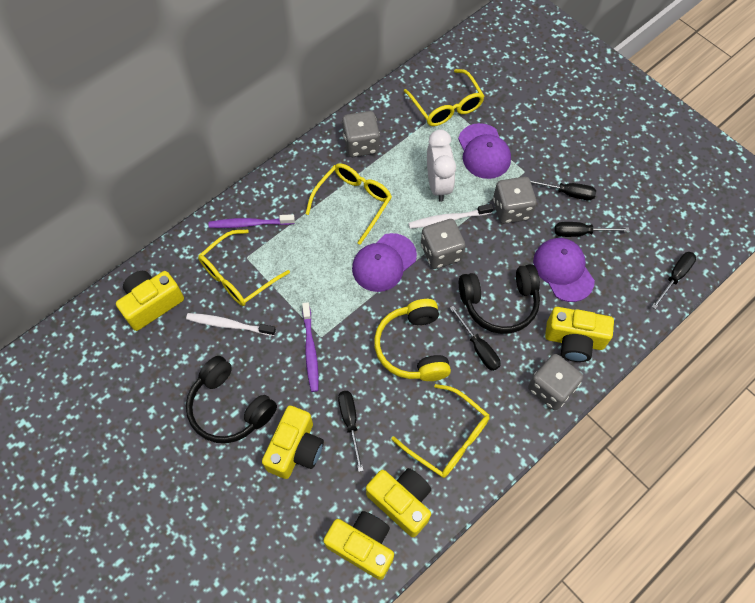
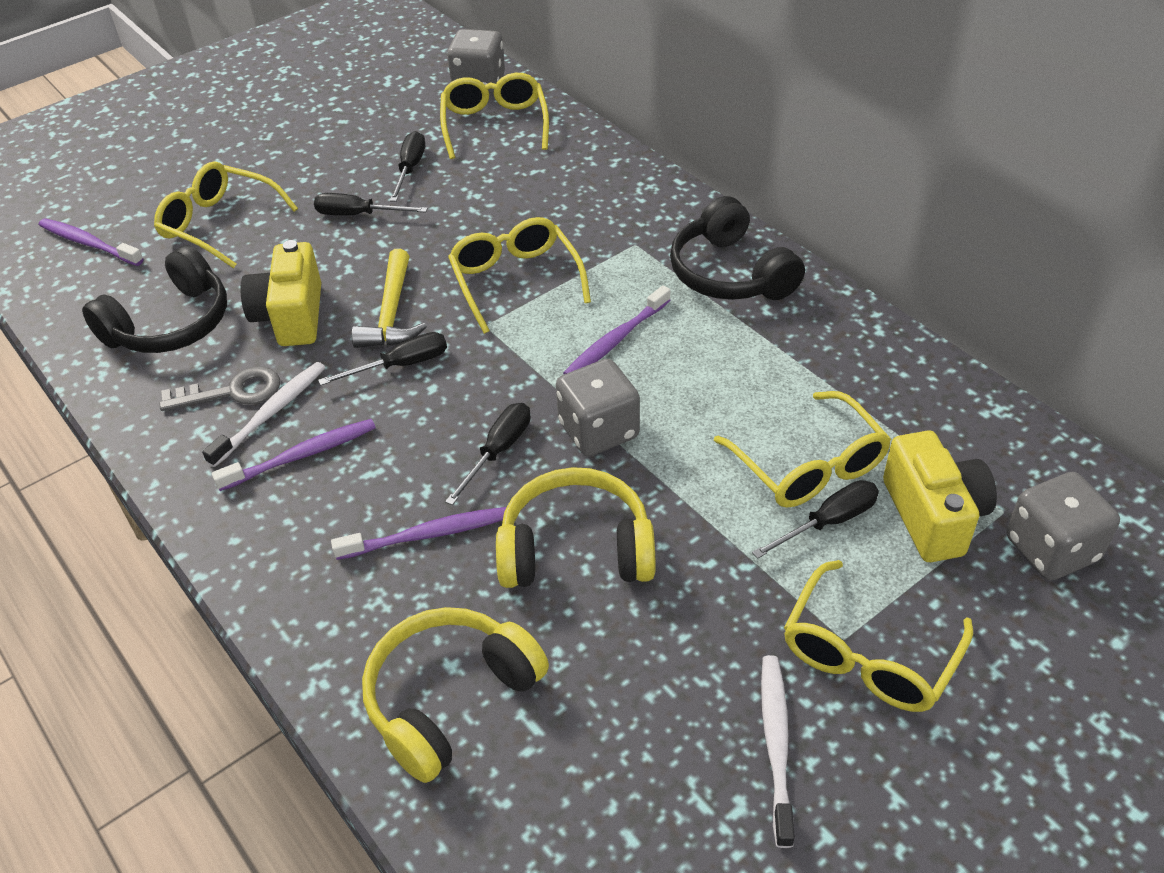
grey dice: 4 -> 3
grey key: 0 -> 1
purple cap: 3 -> 0
purple toothbrush: 2 -> 4
white clock: 1 -> 0
yellow camera: 5 -> 2
yellow glasses: 4 -> 5
yellow hammer: 0 -> 1
yellow headphones: 1 -> 2

